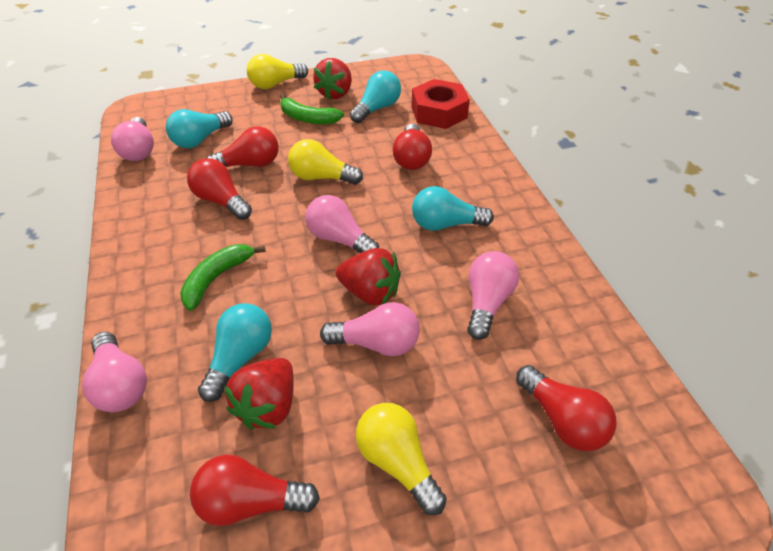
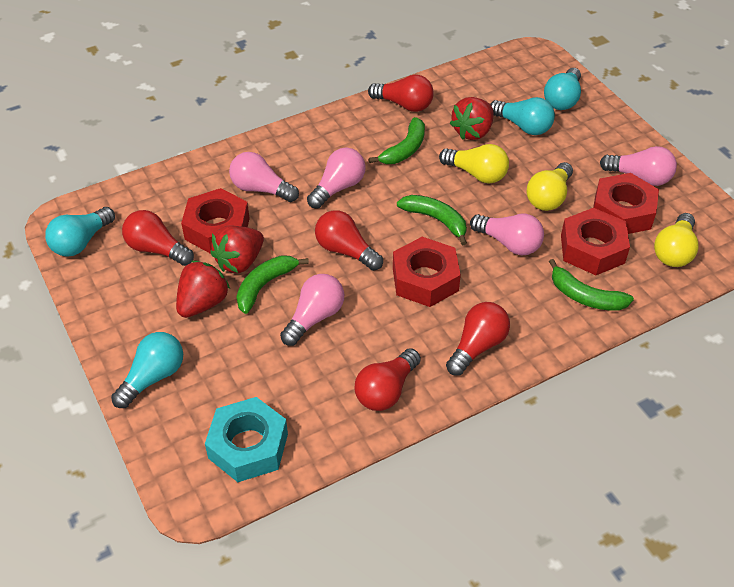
green banana: 2 -> 4
red nut: 1 -> 4
turquoise nut: 0 -> 1

